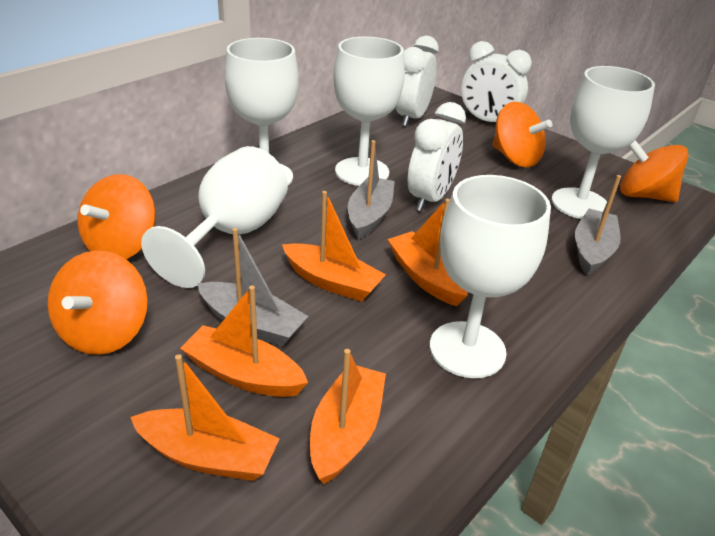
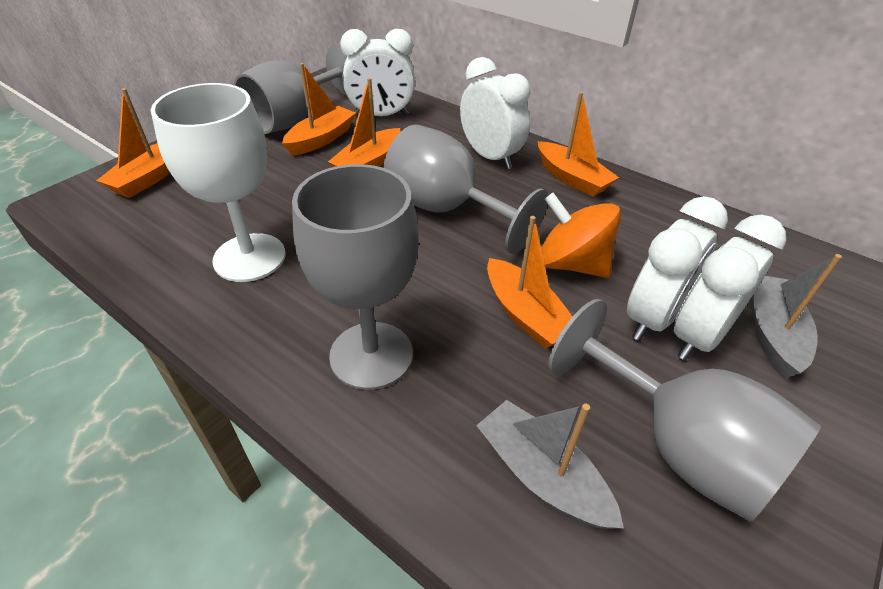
grey boat: 3 -> 2
grey goblet: 0 -> 4
orange spinning top: 4 -> 1
white clock: 3 -> 4
white goblet: 5 -> 1

